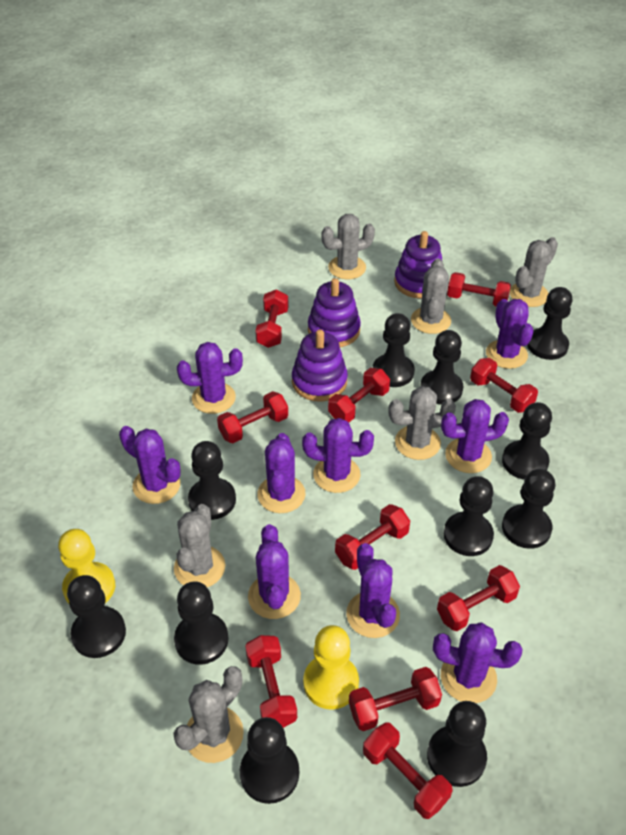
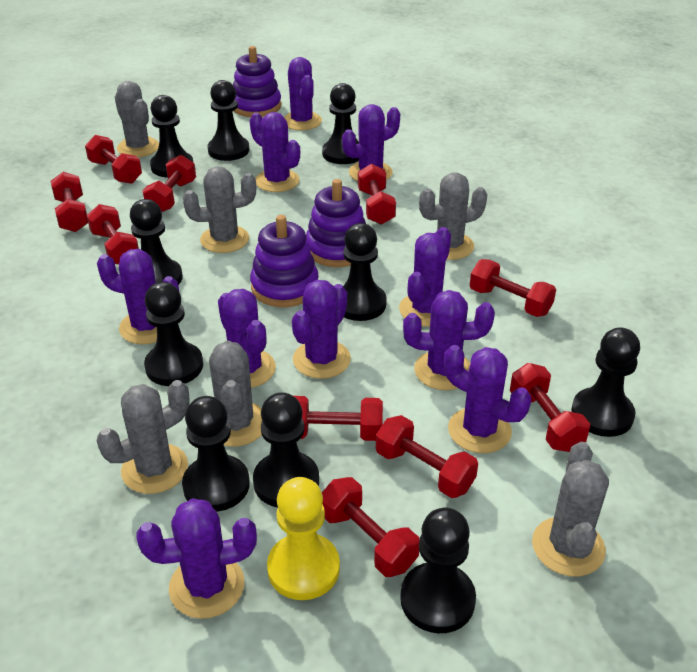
black pawn: 11 -> 10
purple cactus: 9 -> 10
yellow pawn: 2 -> 1

